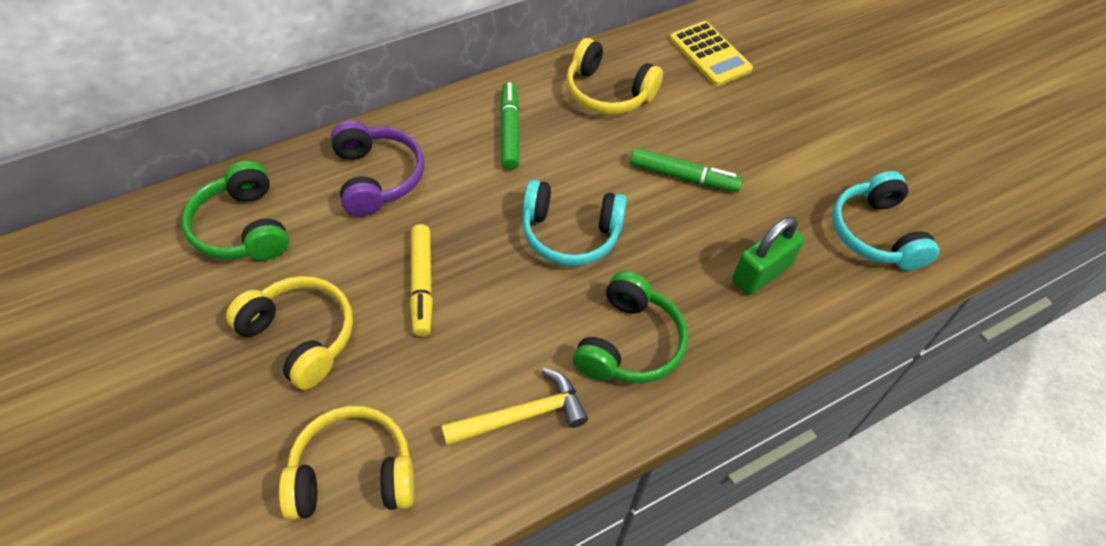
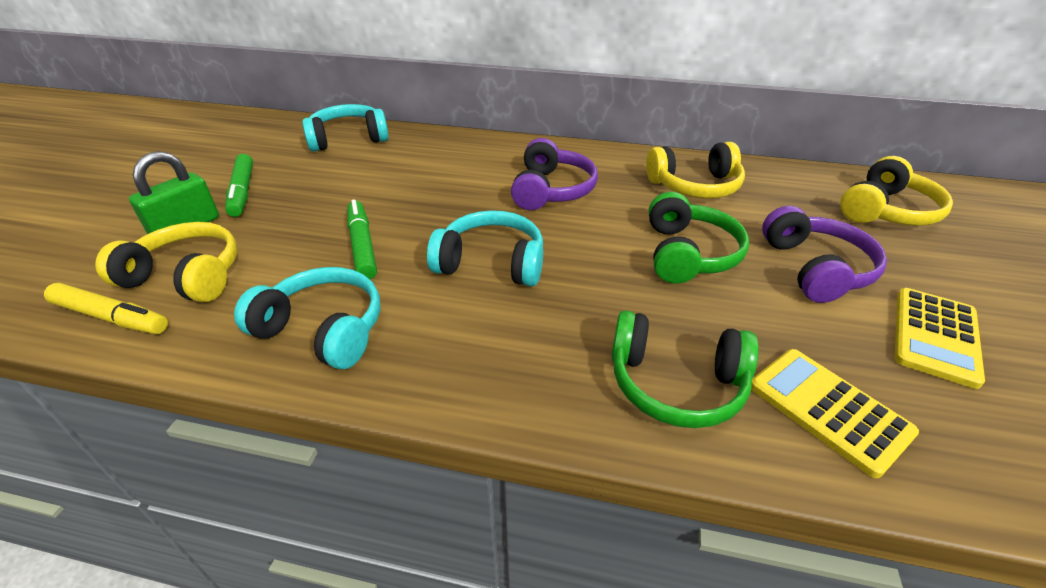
purple headphones: 1 -> 2
turquoise headphones: 2 -> 3
yellow calculator: 1 -> 2
yellow hammer: 1 -> 0

